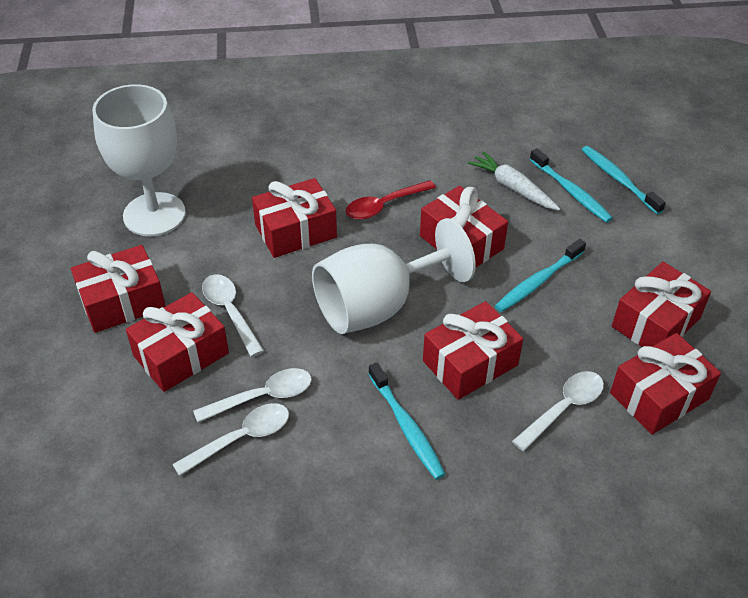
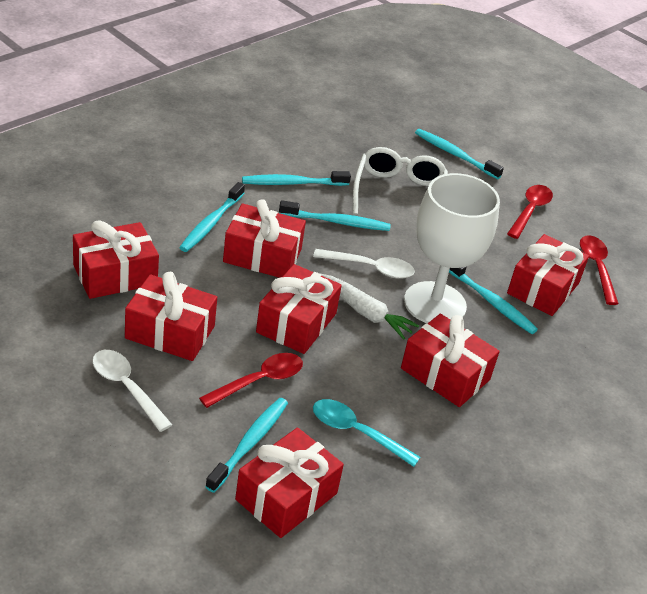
red spoon: 1 -> 3
turquoise spoon: 0 -> 1
turquoise toothbrush: 4 -> 6
white glasses: 0 -> 1
white goblet: 2 -> 1
white spoon: 4 -> 2

